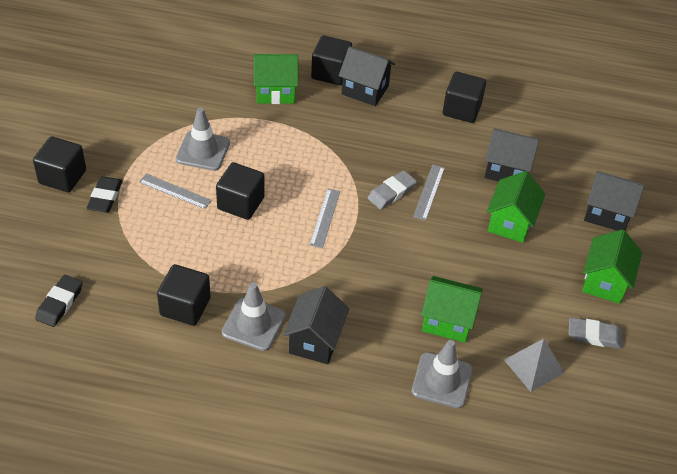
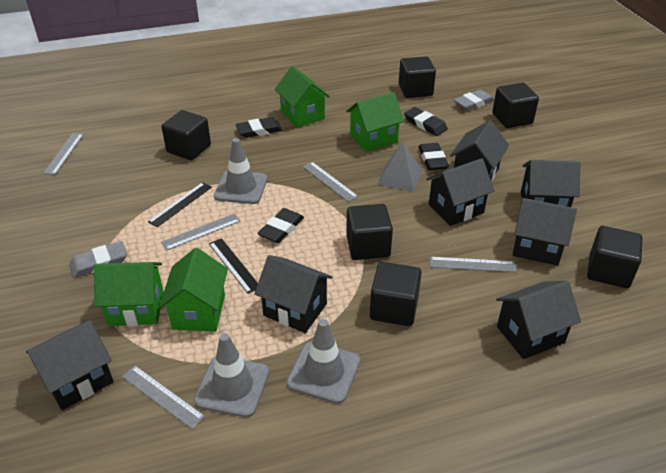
black cube: 5 -> 6
black eraser: 2 -> 4
black house: 4 -> 7
black ruler: 0 -> 2
grey ruler: 3 -> 5

